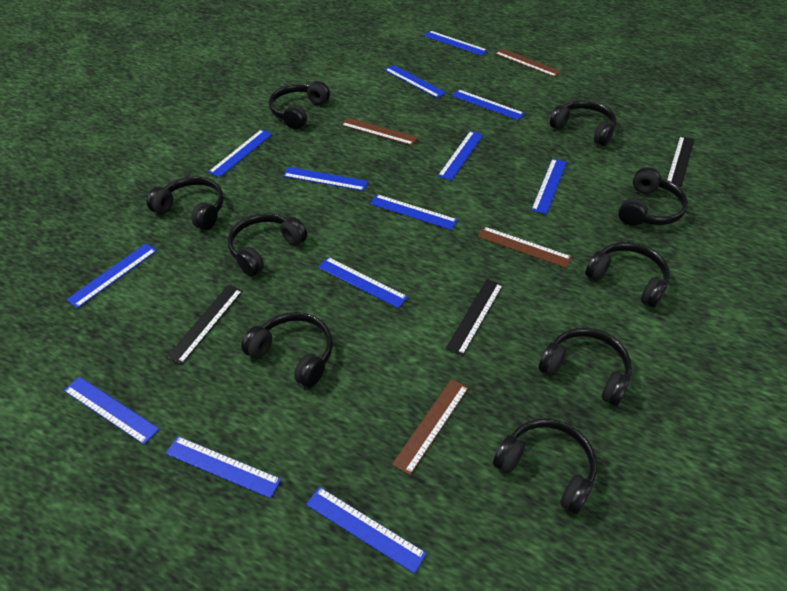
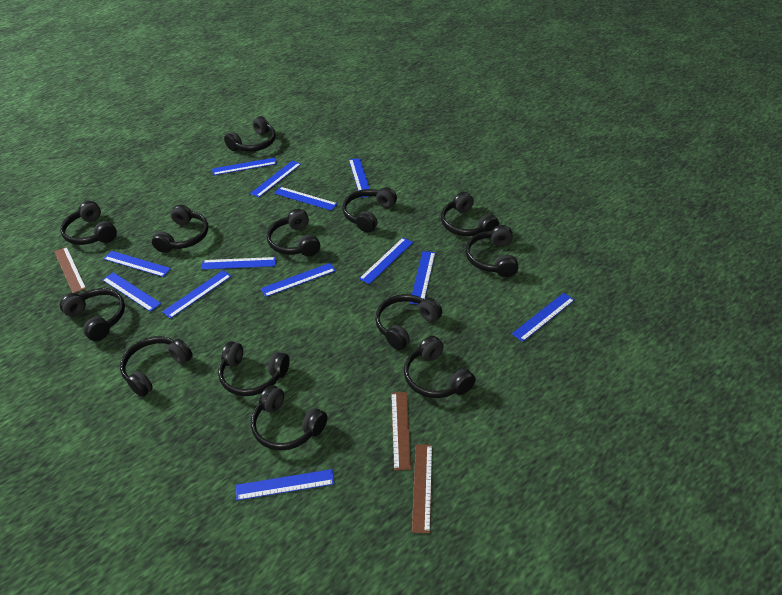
black headphones: 9 -> 13
black ruler: 3 -> 0
brown ruler: 4 -> 3

